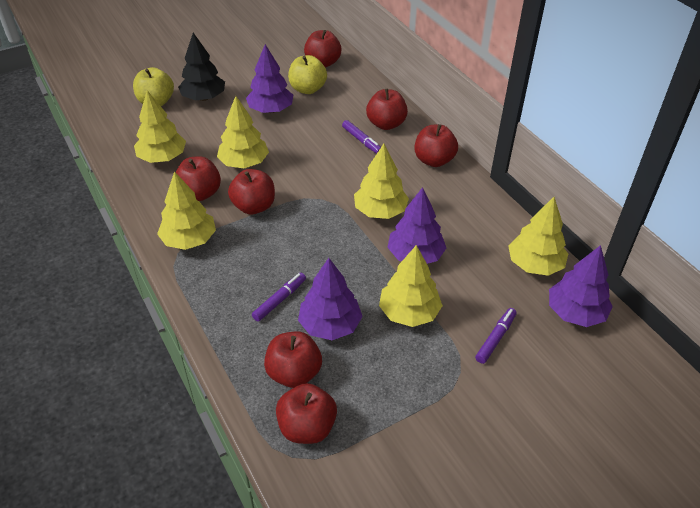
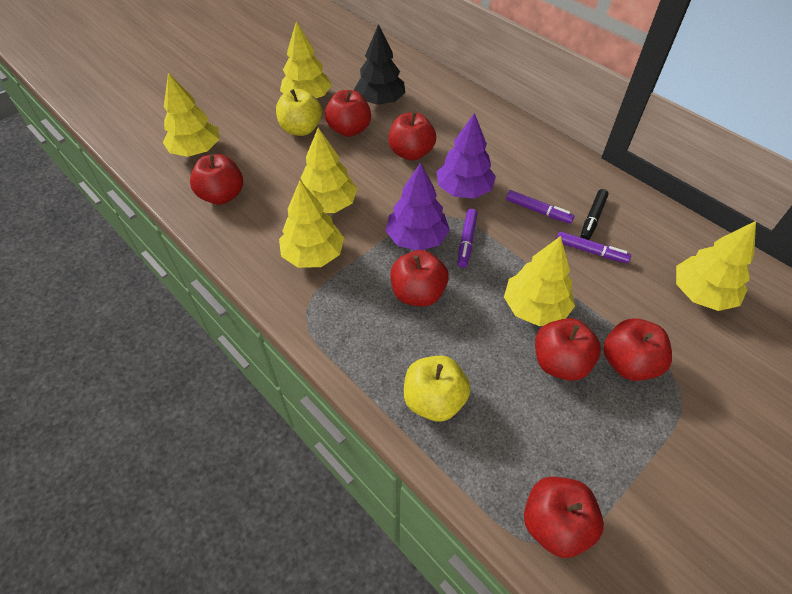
black marker: 0 -> 1
purple tree: 4 -> 2

